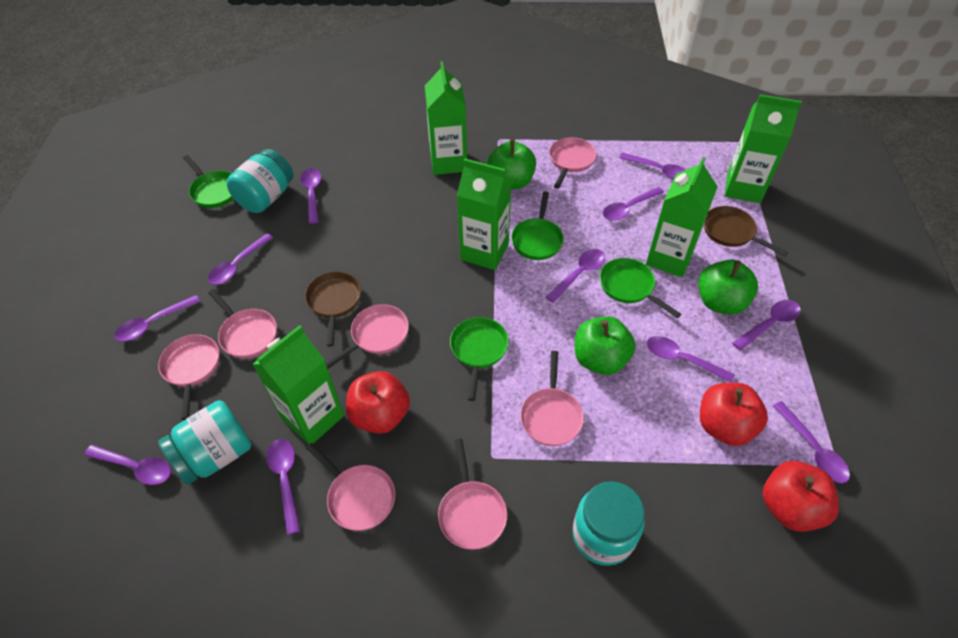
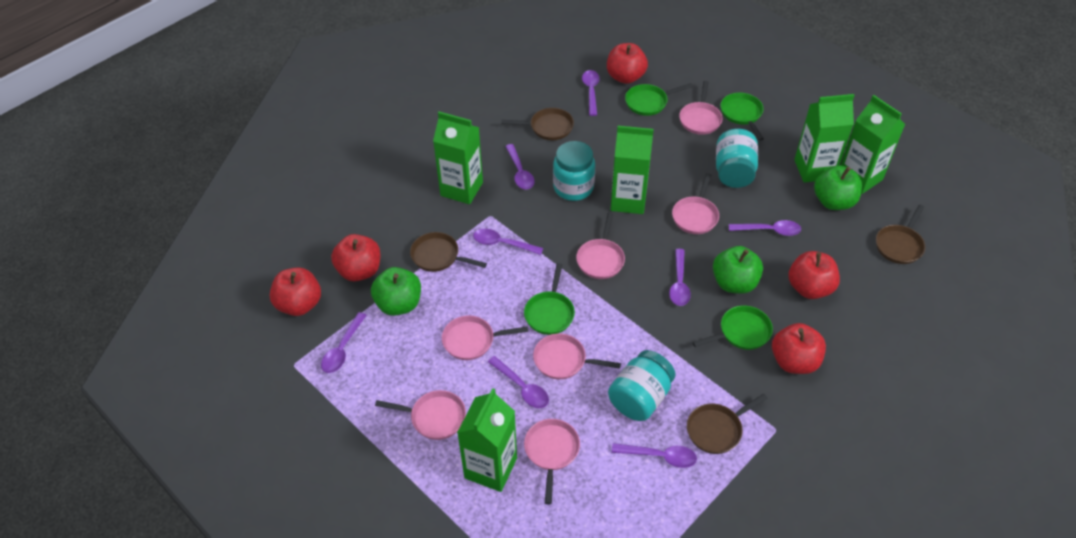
brown pan: 2 -> 4
purple spoon: 11 -> 8
red apple: 3 -> 5

